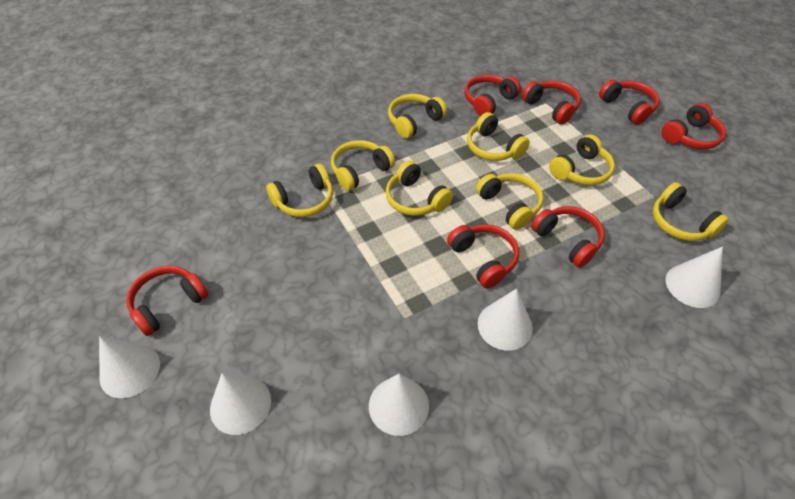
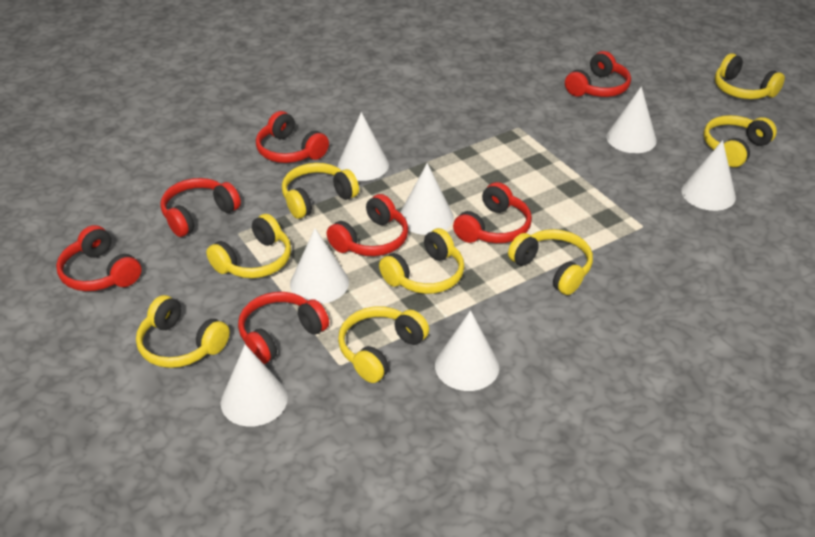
white cone: 5 -> 7

